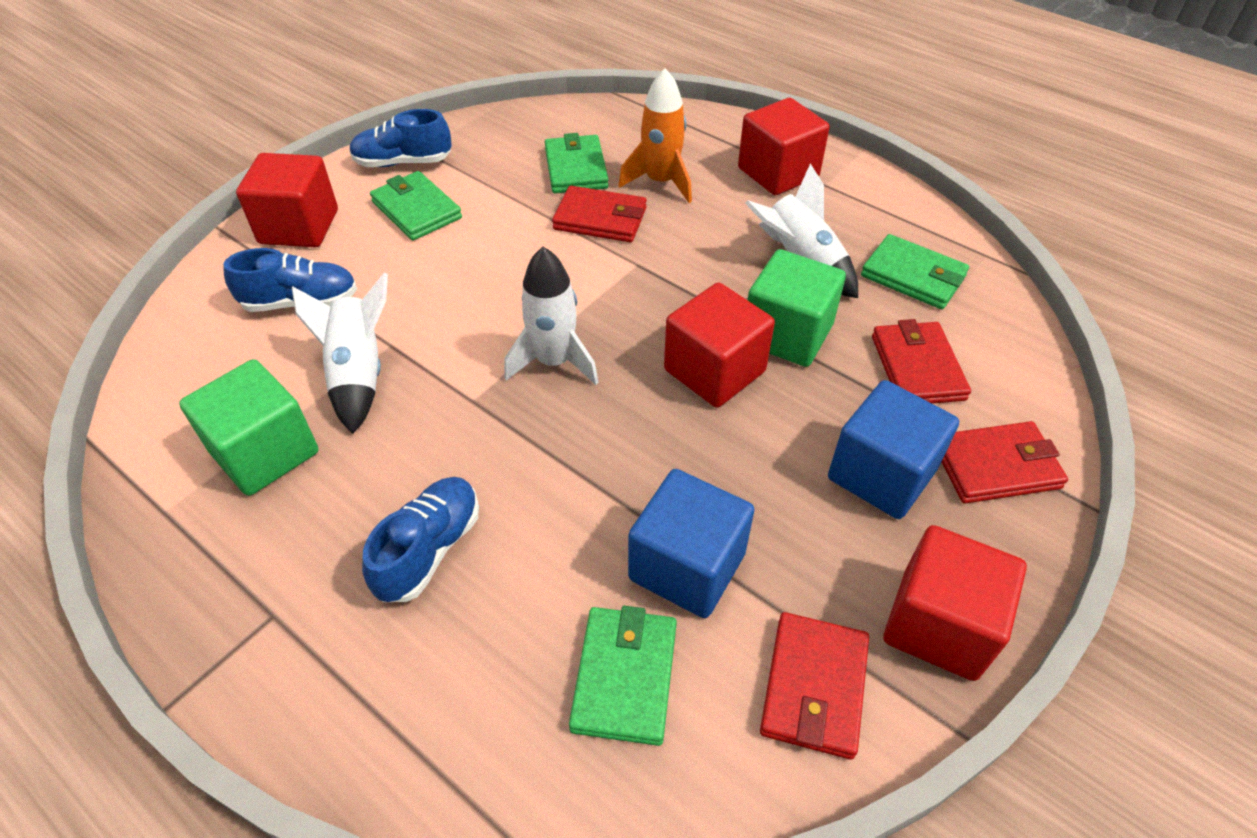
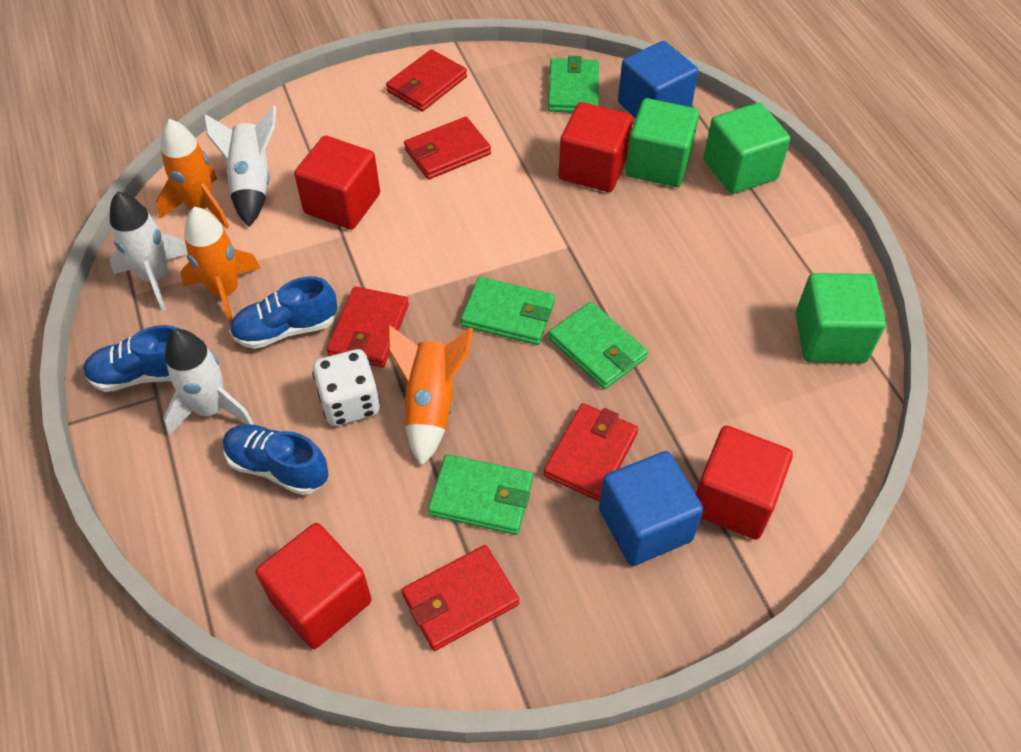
green cube: 2 -> 3
orange rocket: 1 -> 3
red wallet: 4 -> 5
white dice: 0 -> 1

